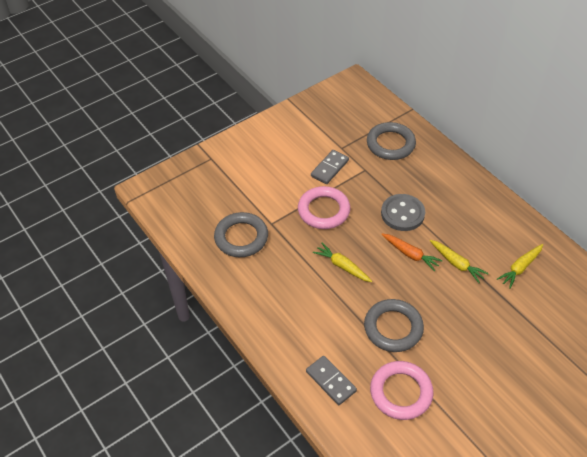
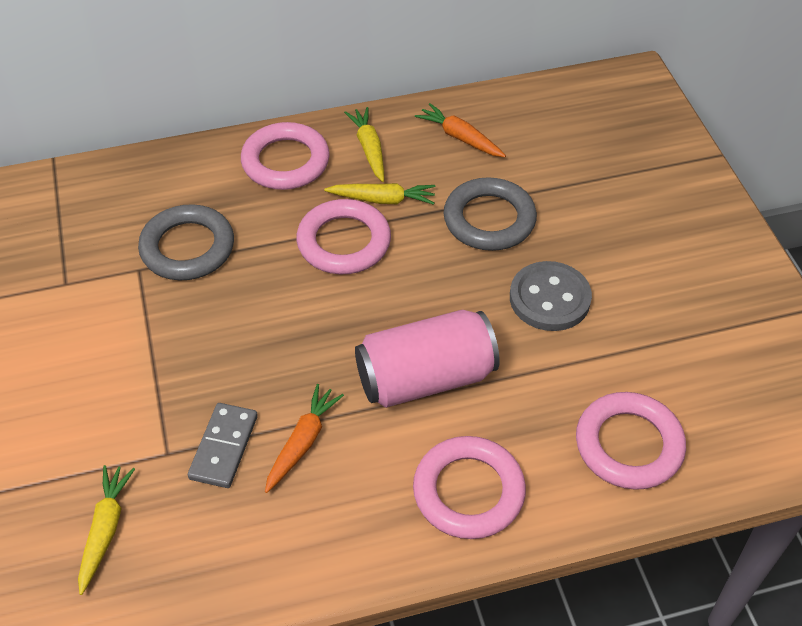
grey domino: 2 -> 1
grey ring: 3 -> 2
orange carrot: 1 -> 2
pink can: 0 -> 1
pink ring: 2 -> 4

